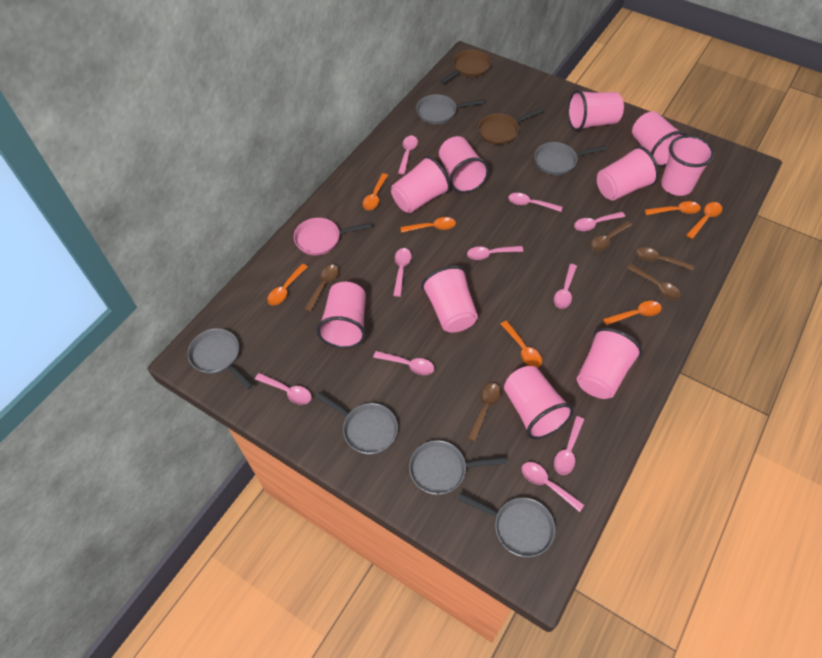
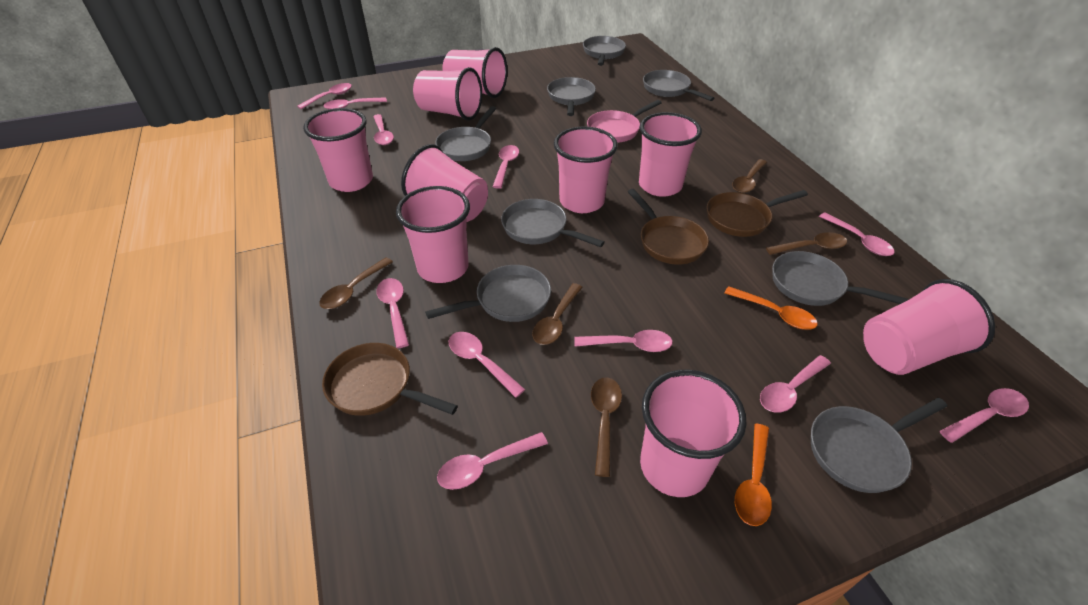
brown pan: 2 -> 3
grey pan: 6 -> 8
orange spoon: 7 -> 2
pink cup: 10 -> 9
pink spoon: 10 -> 11

